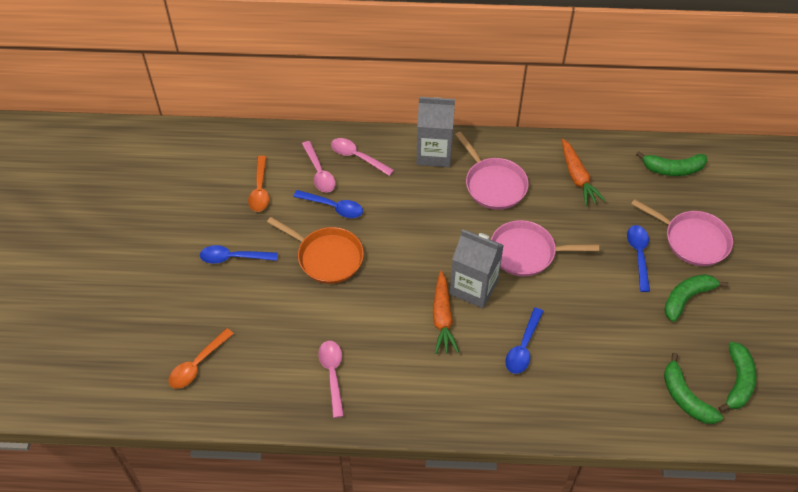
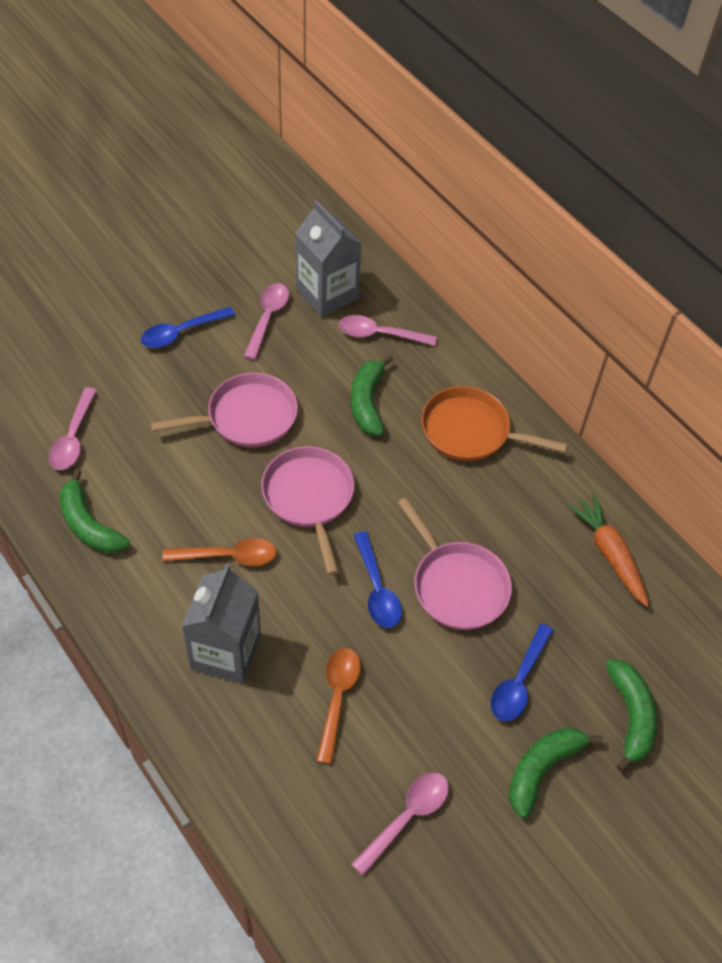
blue spoon: 4 -> 3
orange carrot: 2 -> 1
pink spoon: 3 -> 4

